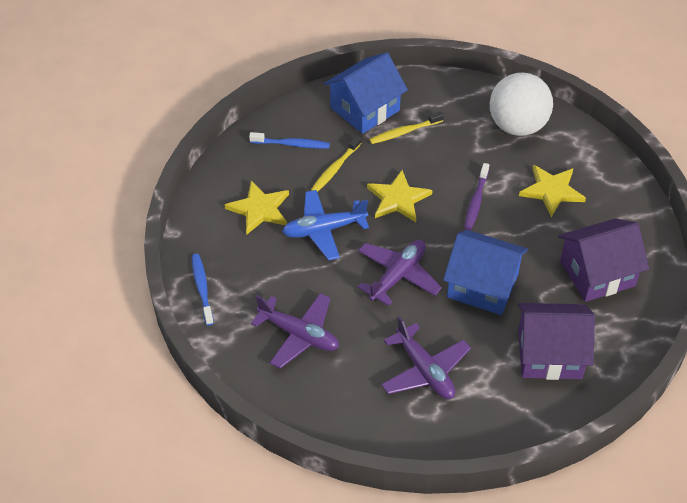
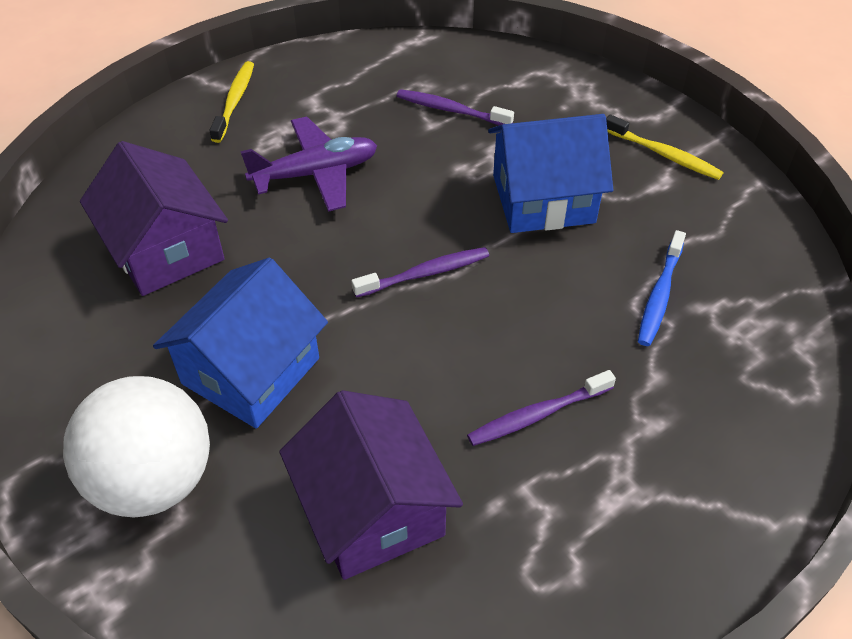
blue plane: 1 -> 0
blue toothbrush: 2 -> 1
purple plane: 3 -> 1
purple toothbrush: 1 -> 3
yellow star: 3 -> 0

